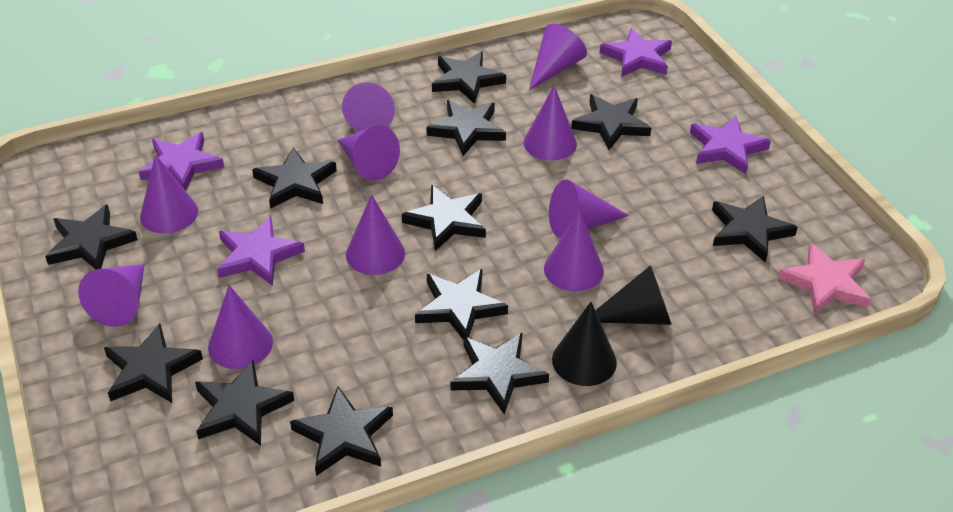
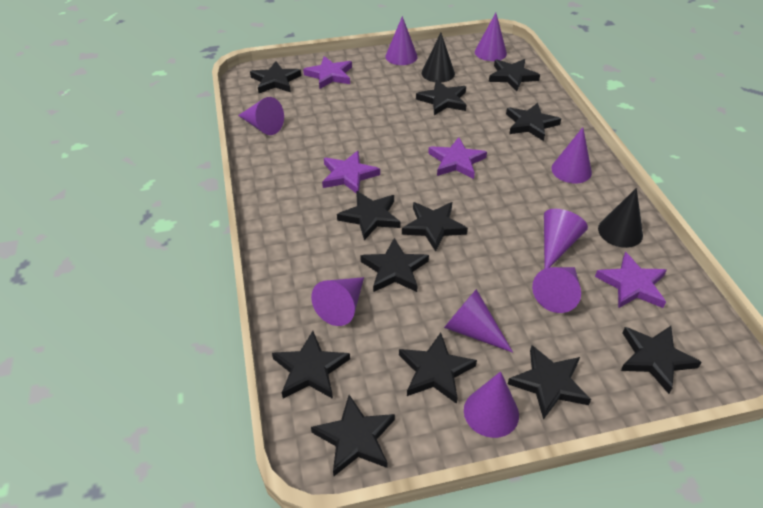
pink star: 1 -> 0
purple cone: 10 -> 9

